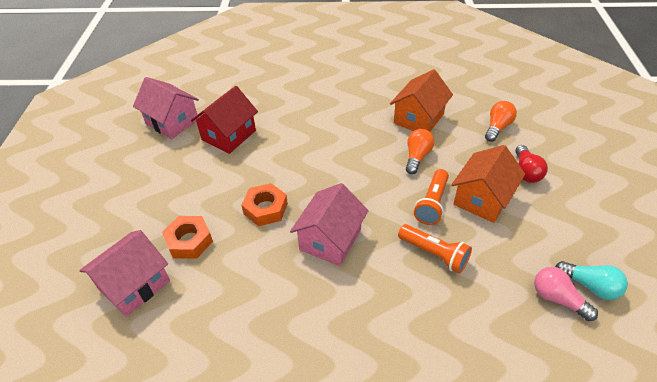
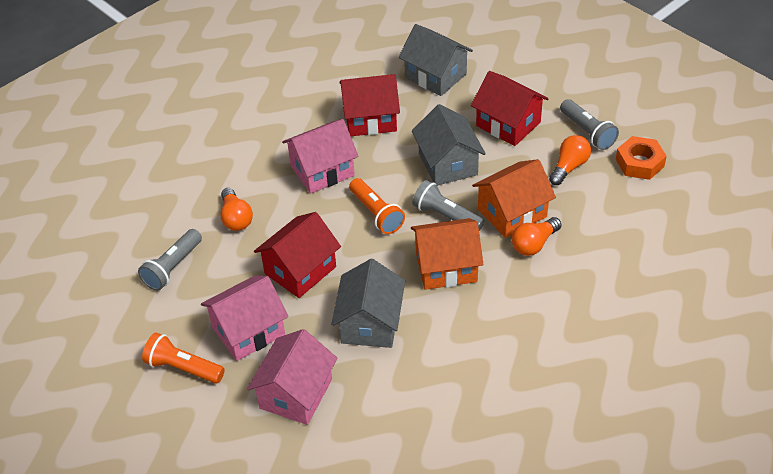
grey flashlight: 0 -> 3
grey house: 0 -> 3
orange light bulb: 2 -> 3
orange nut: 2 -> 1
pink light bulb: 1 -> 0
red house: 1 -> 3
red light bulb: 1 -> 0
turquoise light bulb: 1 -> 0

